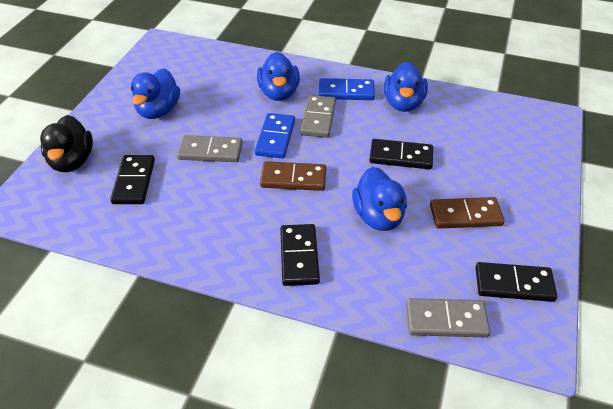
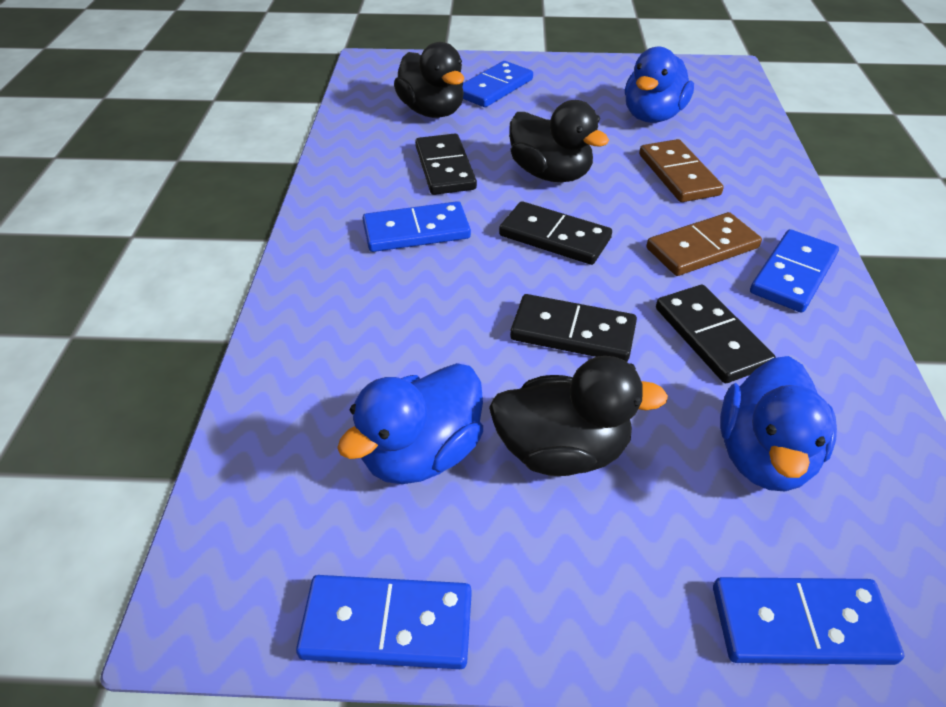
black duck: 1 -> 3
blue domino: 2 -> 5
blue duck: 4 -> 3
grey domino: 3 -> 0

